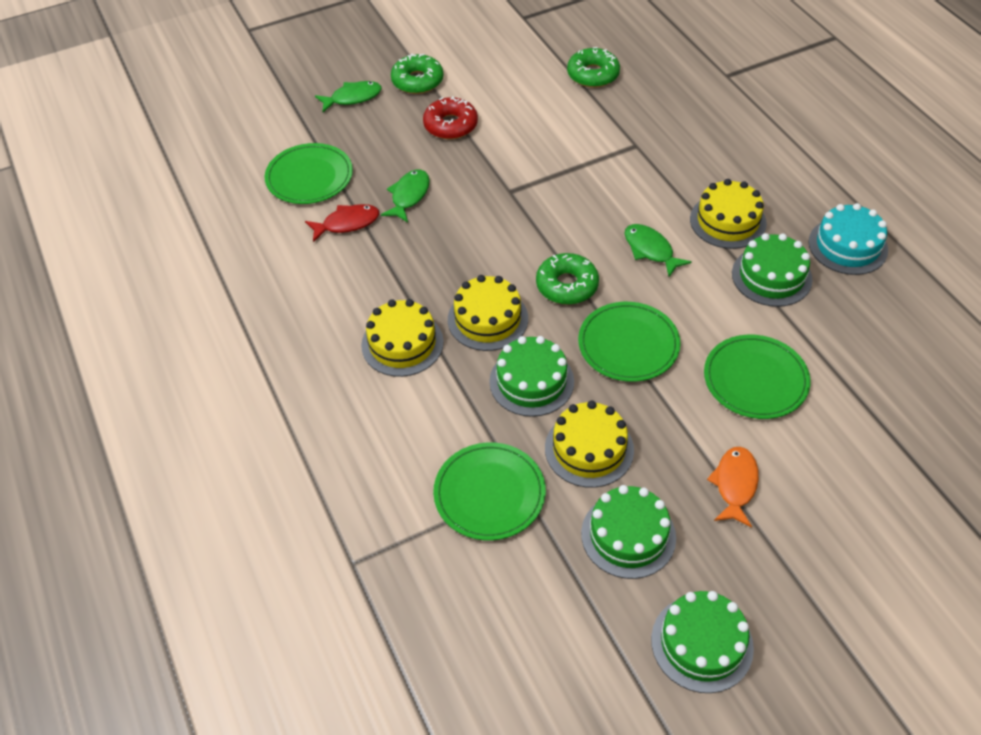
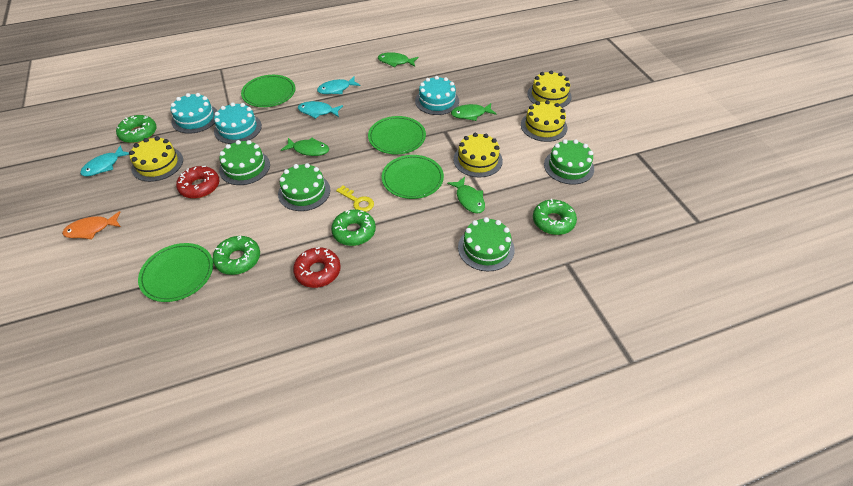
green donut: 3 -> 4
green fish: 3 -> 4
red donut: 1 -> 2
red fish: 1 -> 0
turquoise cake: 1 -> 3
turquoise fish: 0 -> 3
yellow key: 0 -> 1

